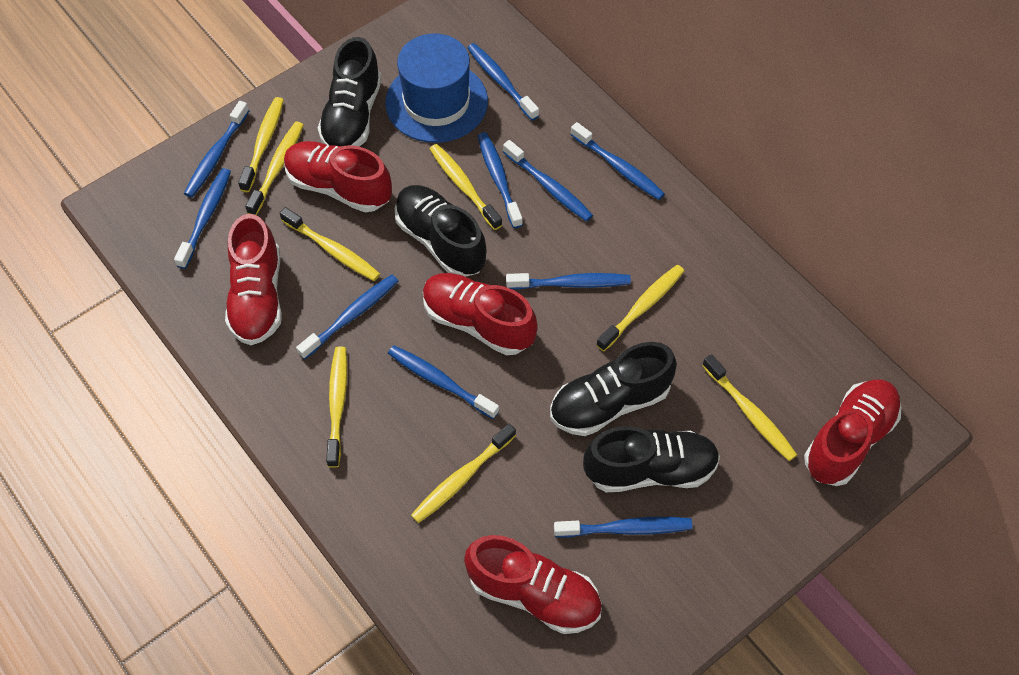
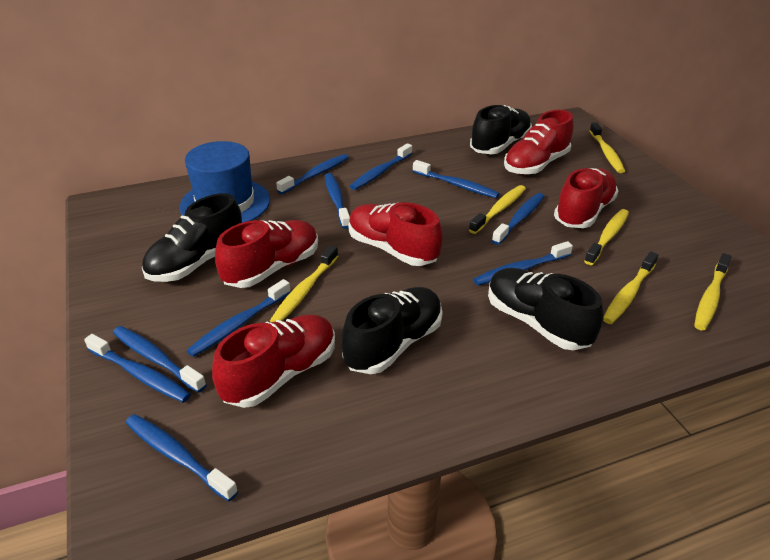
yellow toothbrush: 8 -> 6

